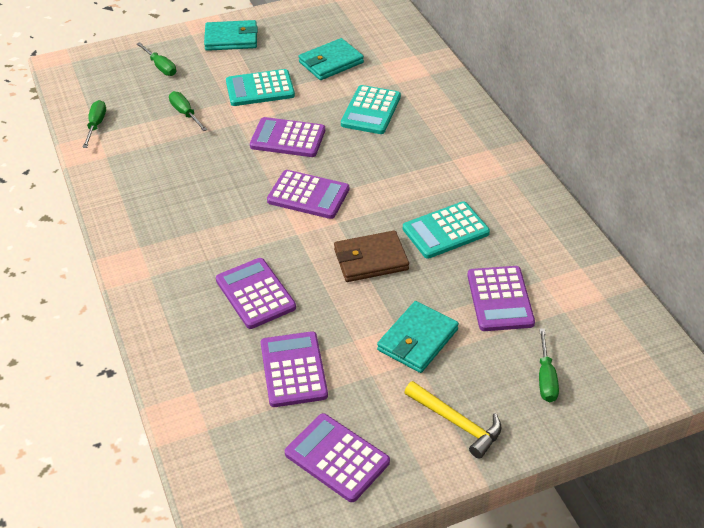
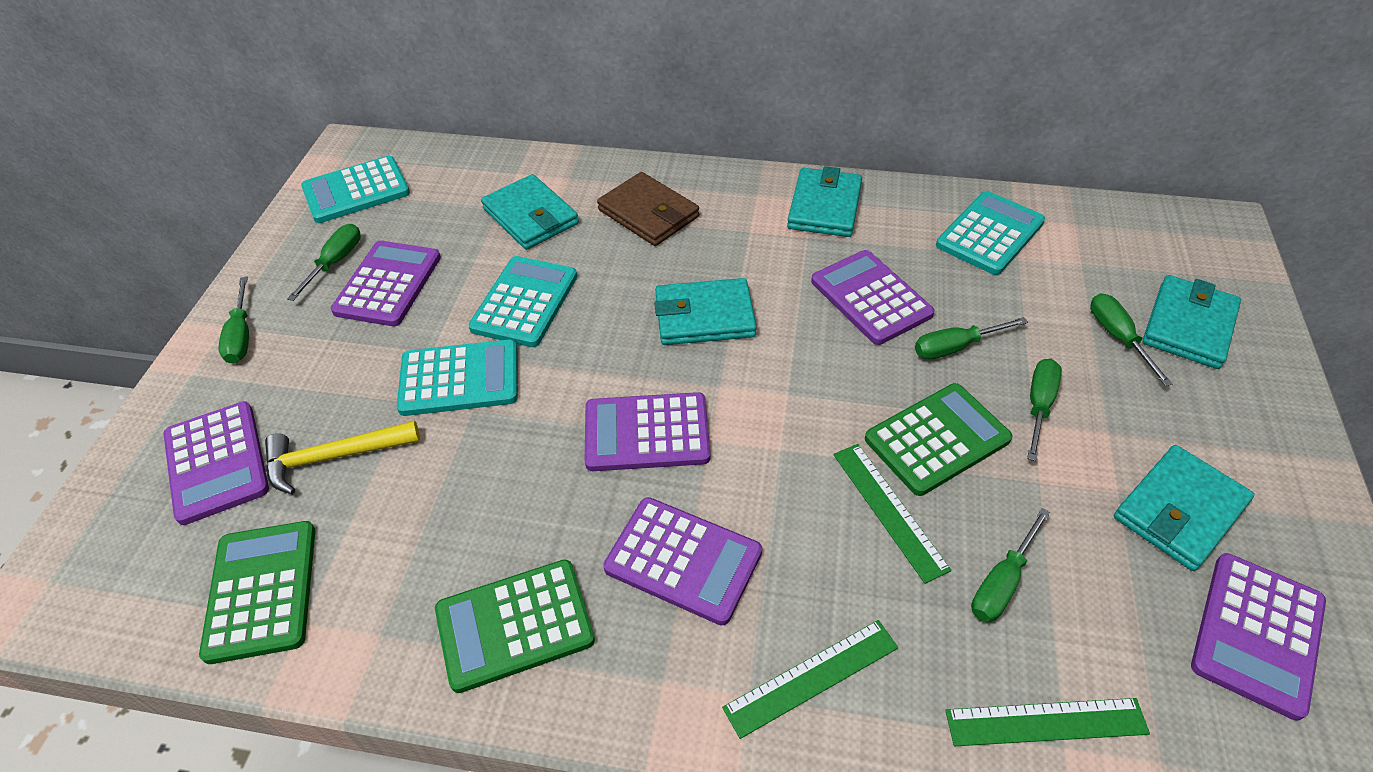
green calculator: 0 -> 3
green ruler: 0 -> 3
green screwdriver: 4 -> 6
turquoise calculator: 3 -> 4
turquoise wallet: 3 -> 5

